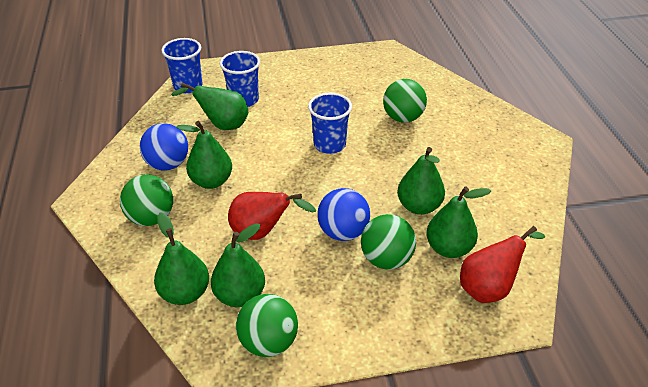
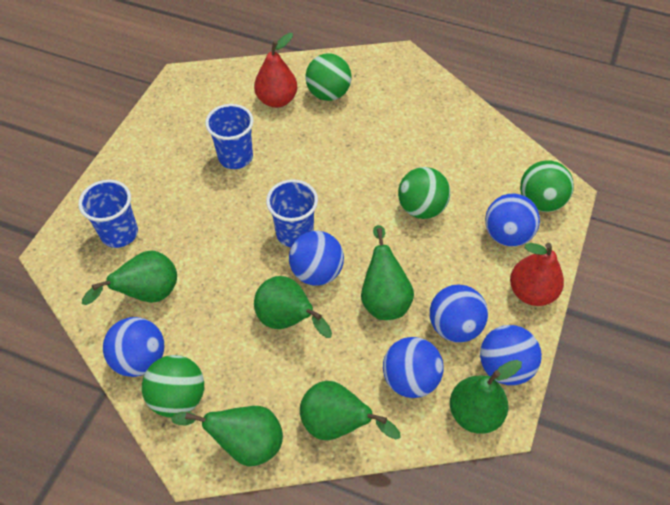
blue ball: 2 -> 6

